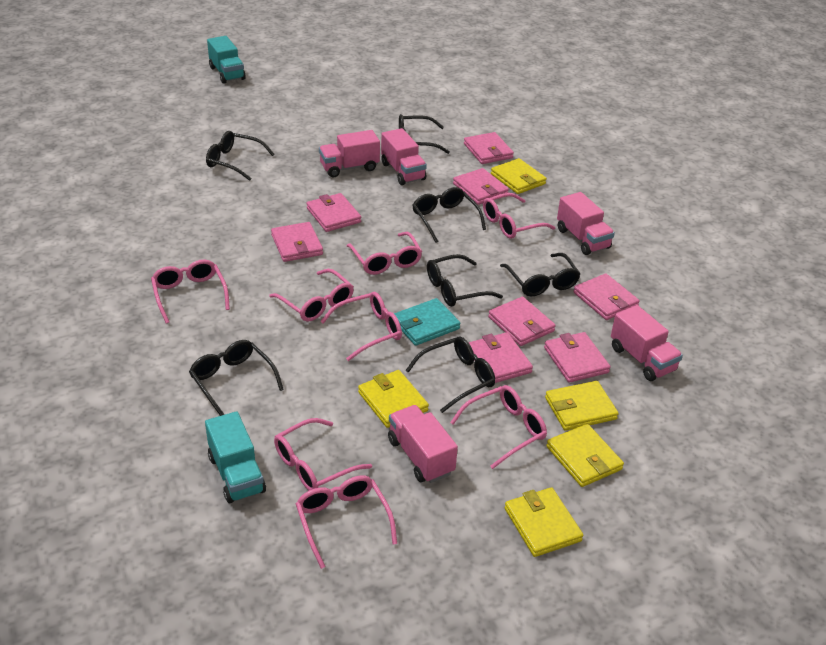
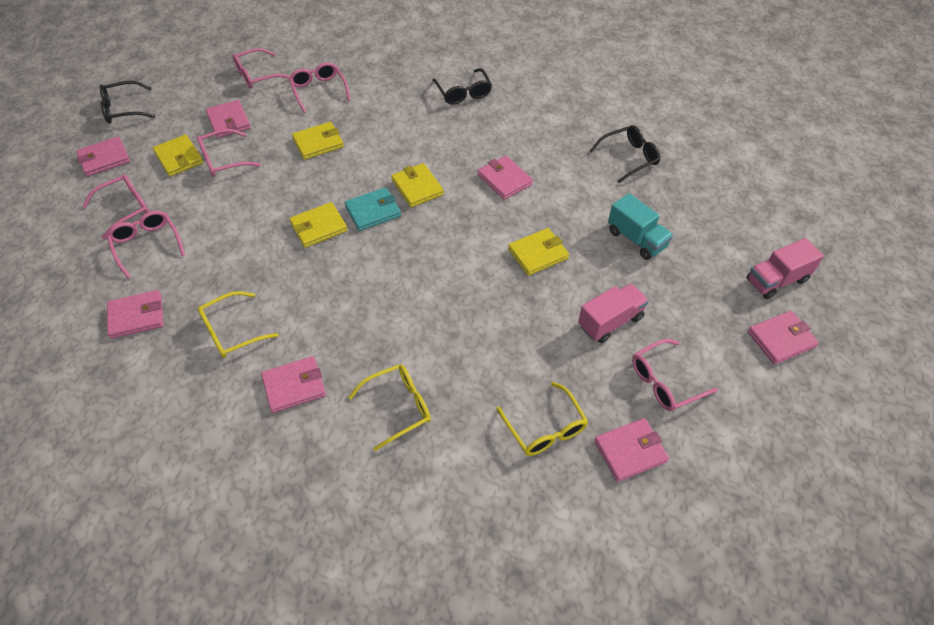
black glasses: 7 -> 3
pink glasses: 8 -> 6
pink truck: 5 -> 2
pink wallet: 8 -> 7
turquoise truck: 2 -> 1
yellow glasses: 0 -> 3

